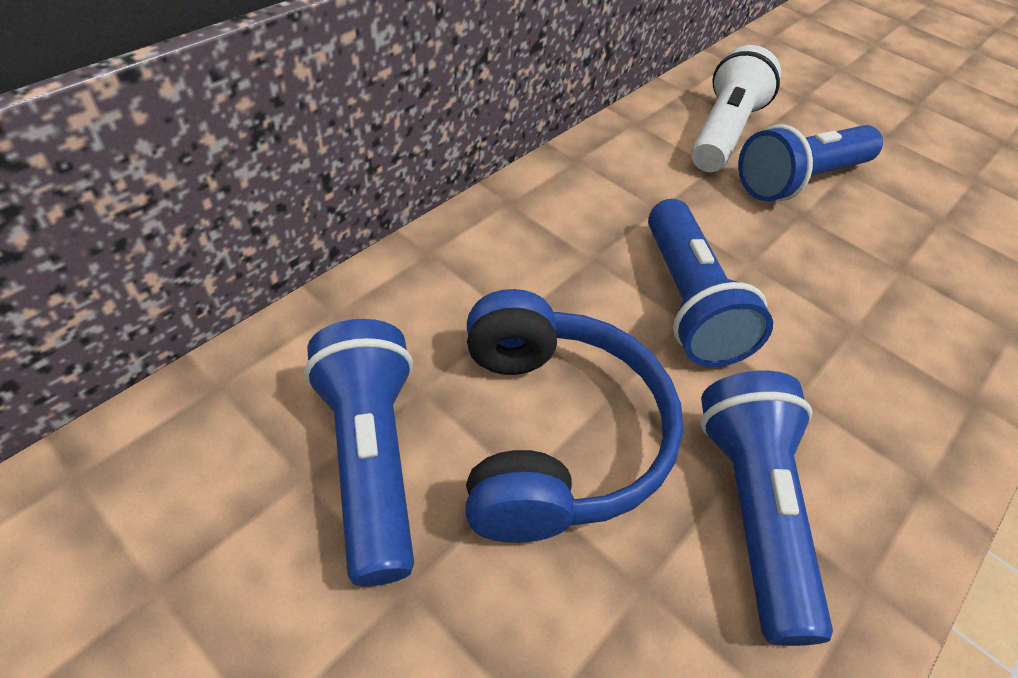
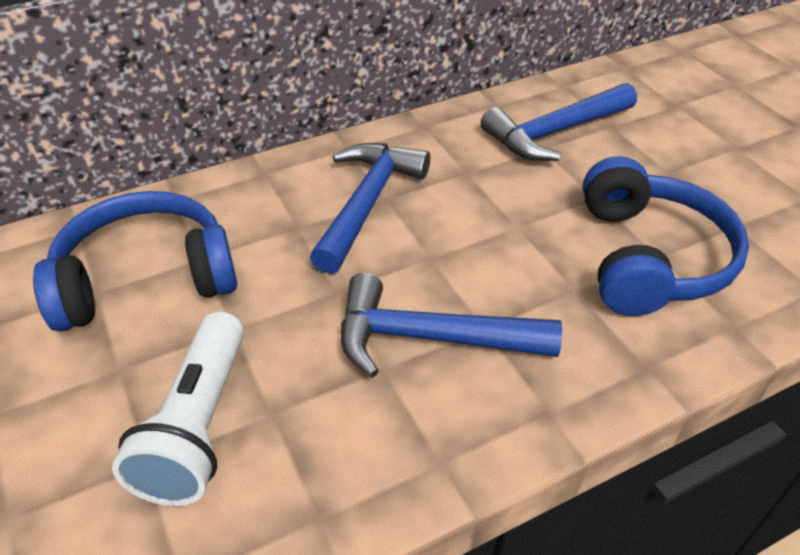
blue flashlight: 4 -> 0
blue hammer: 0 -> 3
blue headphones: 1 -> 2

